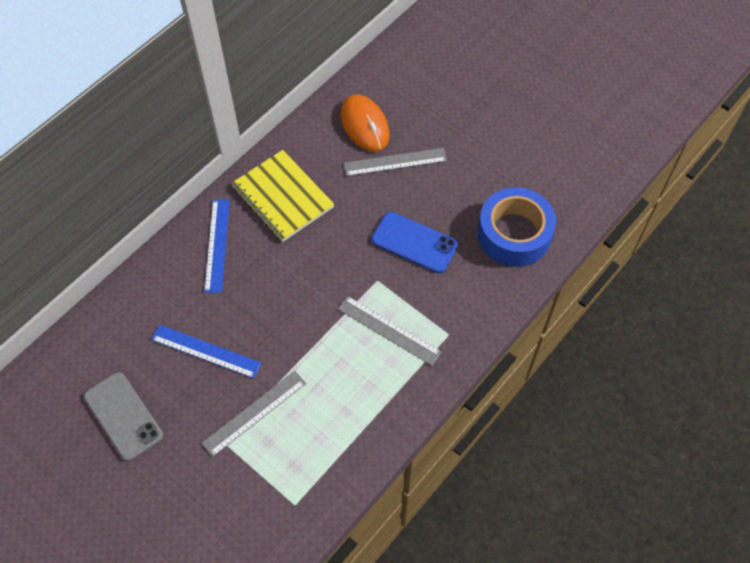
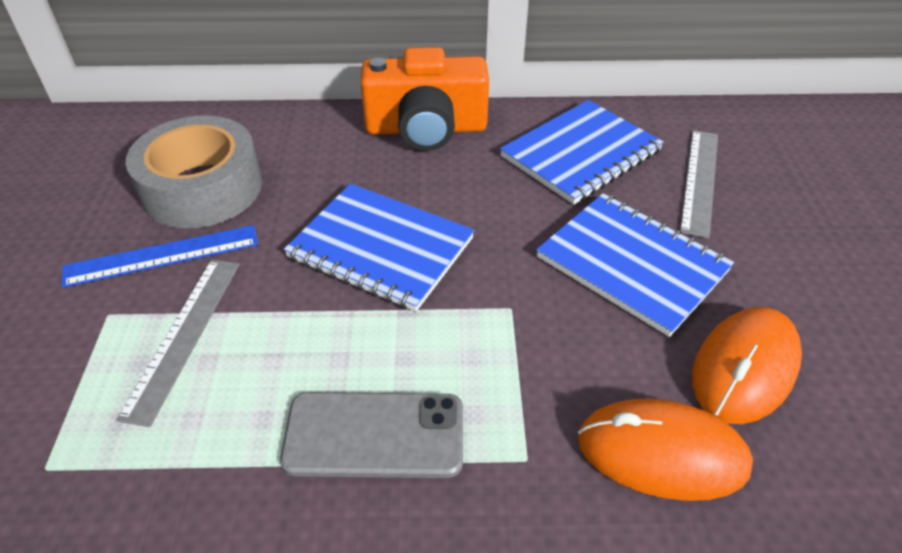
blue notebook: 0 -> 3
blue phone: 1 -> 0
blue ruler: 2 -> 1
blue tape: 1 -> 0
grey ruler: 3 -> 2
grey tape: 0 -> 1
orange camera: 0 -> 1
orange mouse: 1 -> 2
yellow notebook: 1 -> 0

